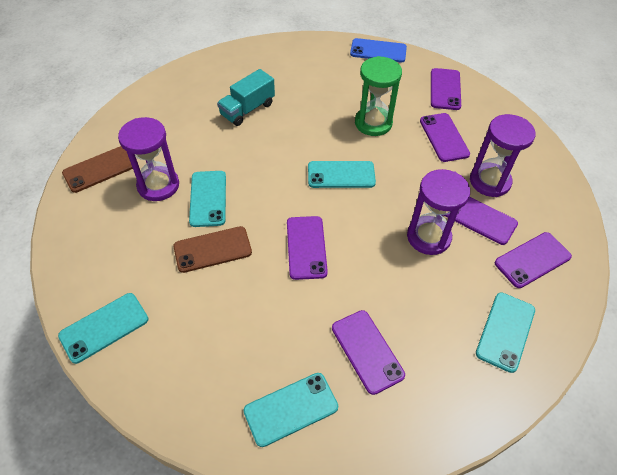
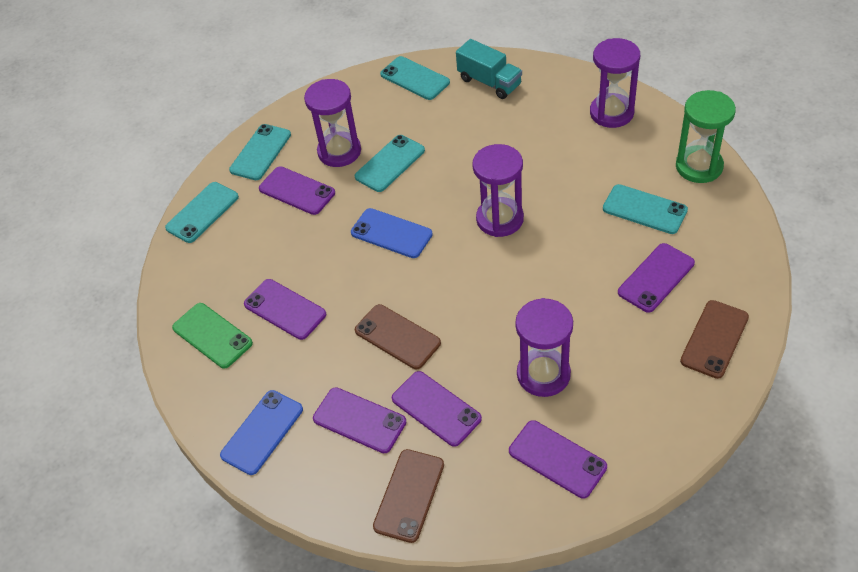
blue phone: 1 -> 2
brown phone: 2 -> 3
green phone: 0 -> 1
purple hourglass: 3 -> 4

